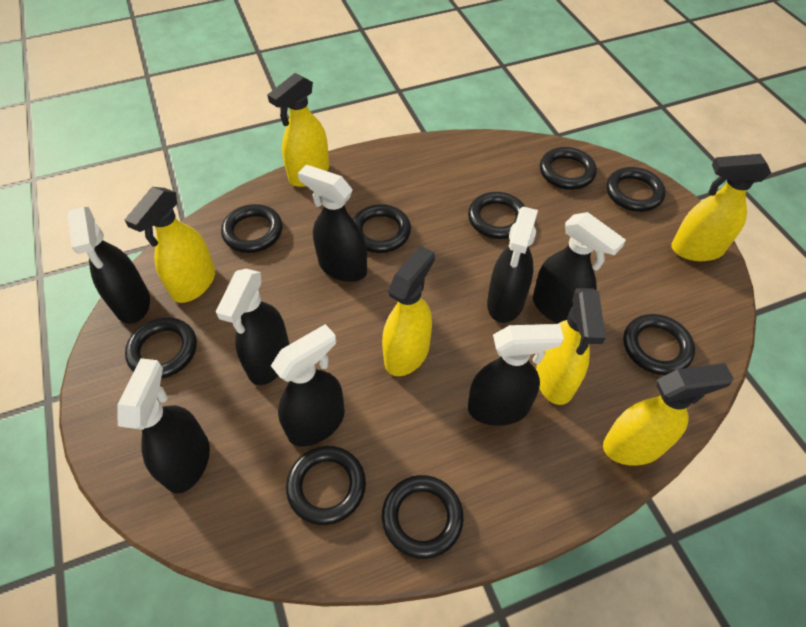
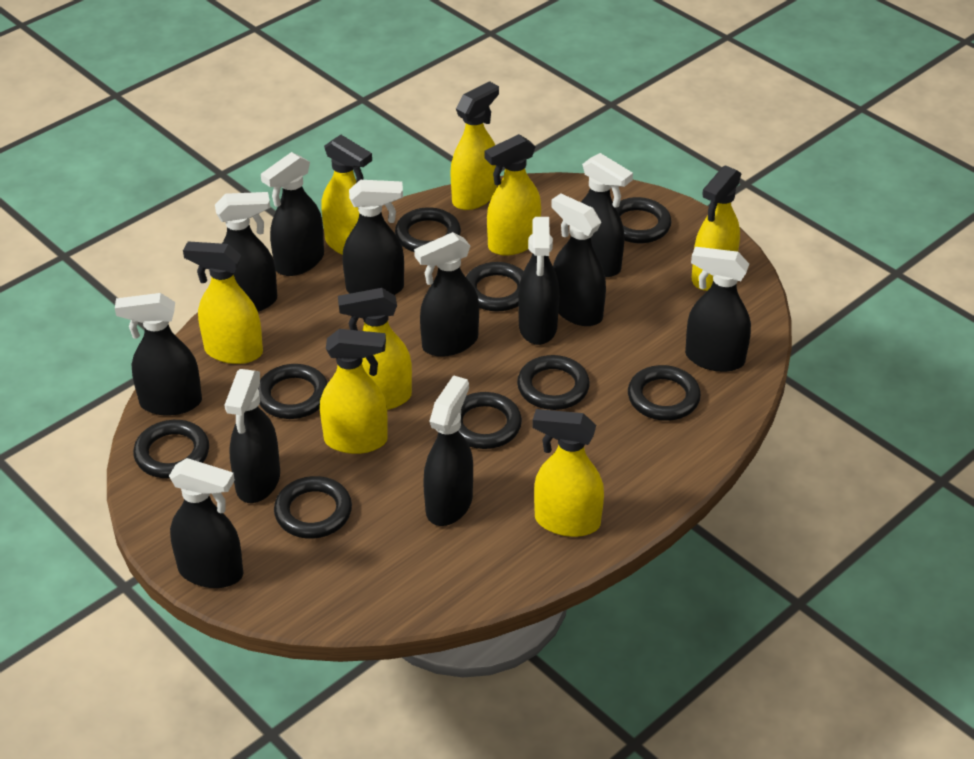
black spray bottle: 8 -> 12
yellow spray bottle: 6 -> 8

